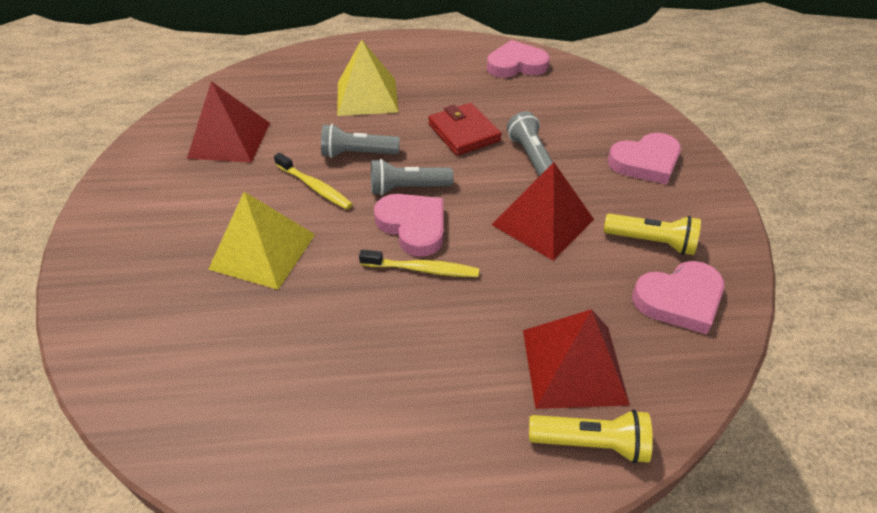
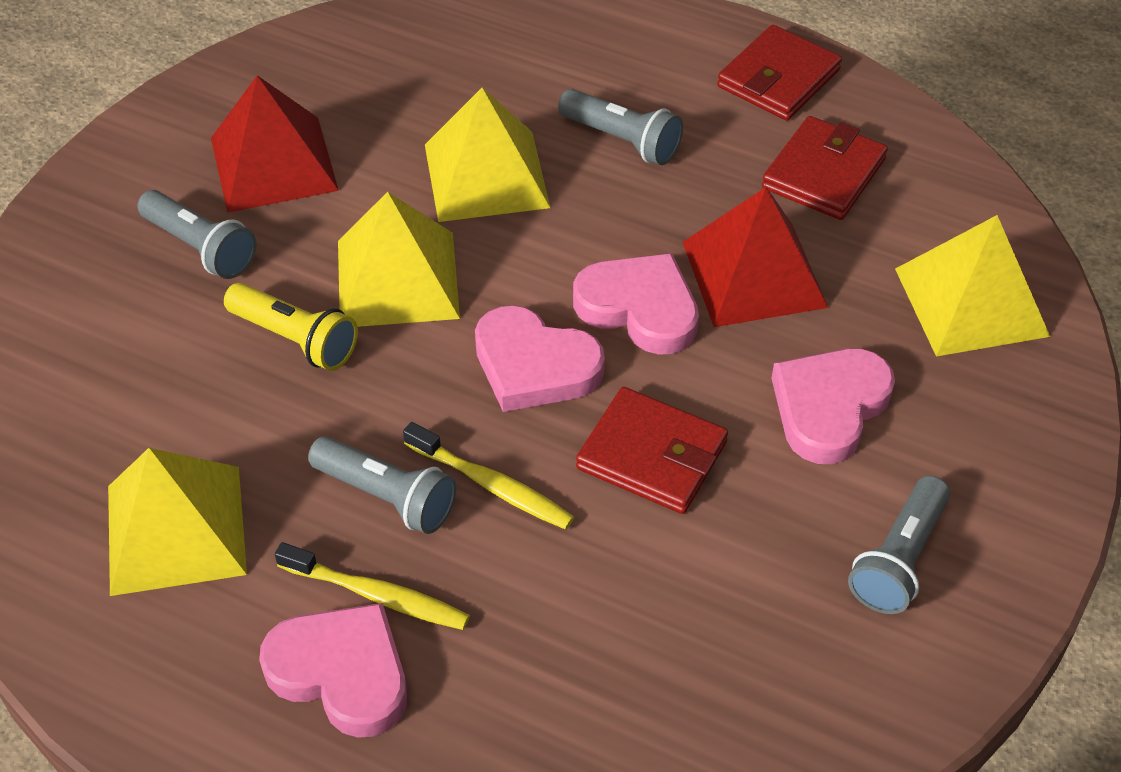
grey flashlight: 3 -> 4
red pyramid: 3 -> 2
red wallet: 1 -> 3
yellow flashlight: 2 -> 1
yellow pyramid: 2 -> 4

